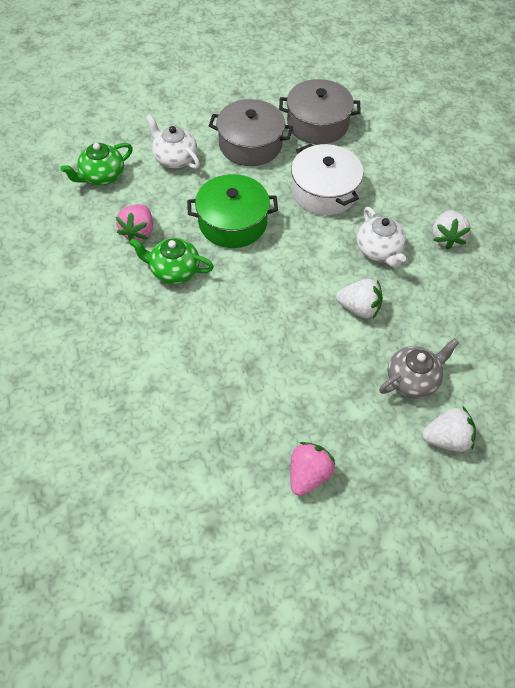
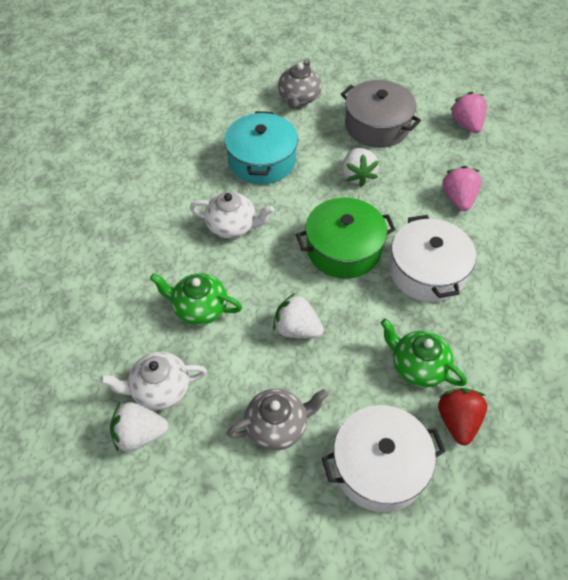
grey pot: 2 -> 1
grey teapot: 1 -> 2
red strawberry: 0 -> 1
turquoise pot: 0 -> 1
white pot: 1 -> 2

